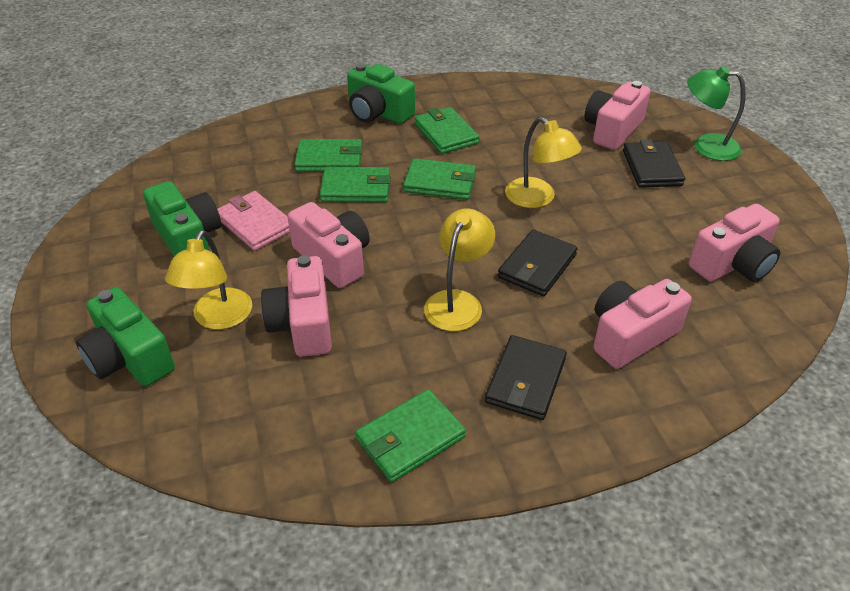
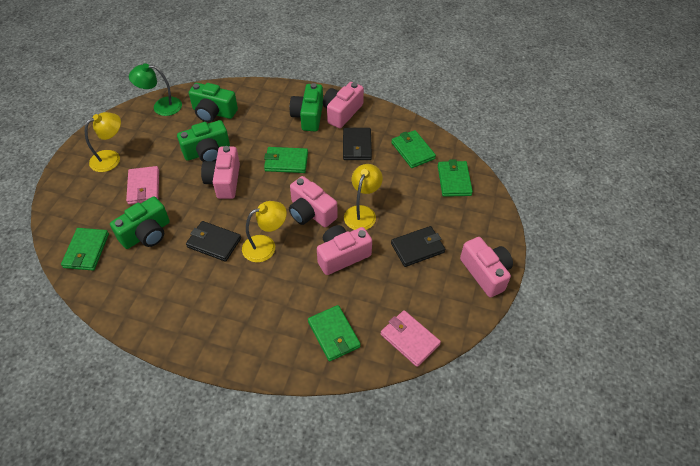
green camera: 3 -> 4
pink wallet: 1 -> 2

